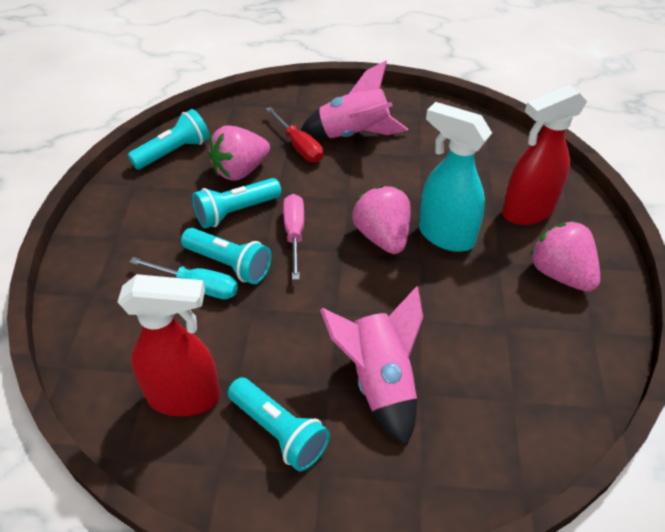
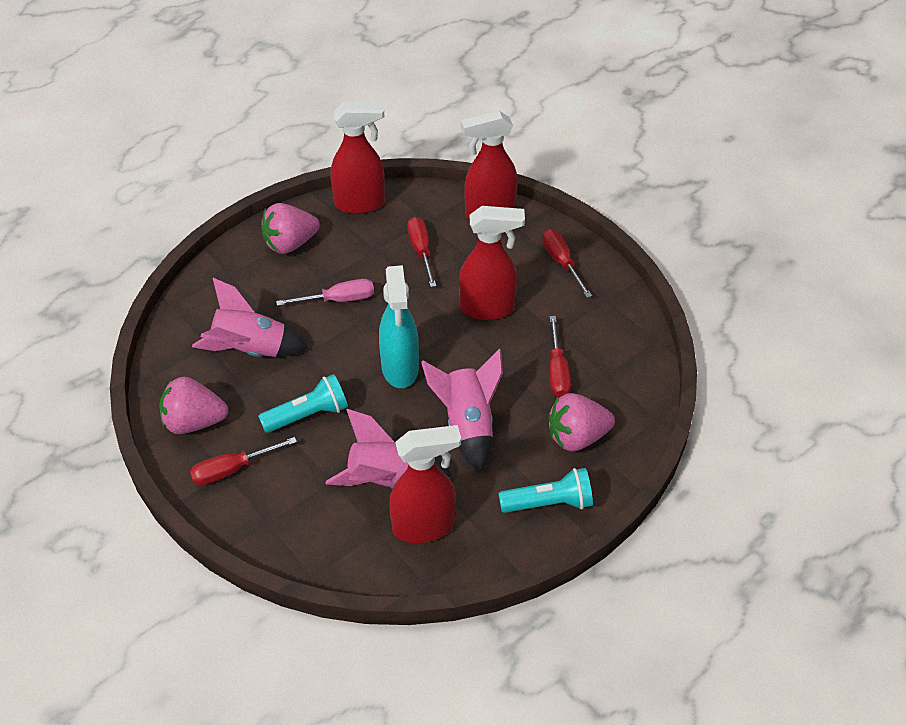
pink rocket: 2 -> 3
red screwdriver: 1 -> 4
red spray bottle: 2 -> 4
turquoise flashlight: 4 -> 2
turquoise screwdriver: 1 -> 0

